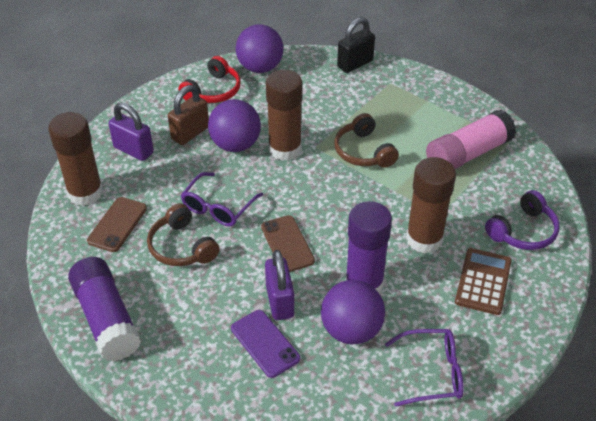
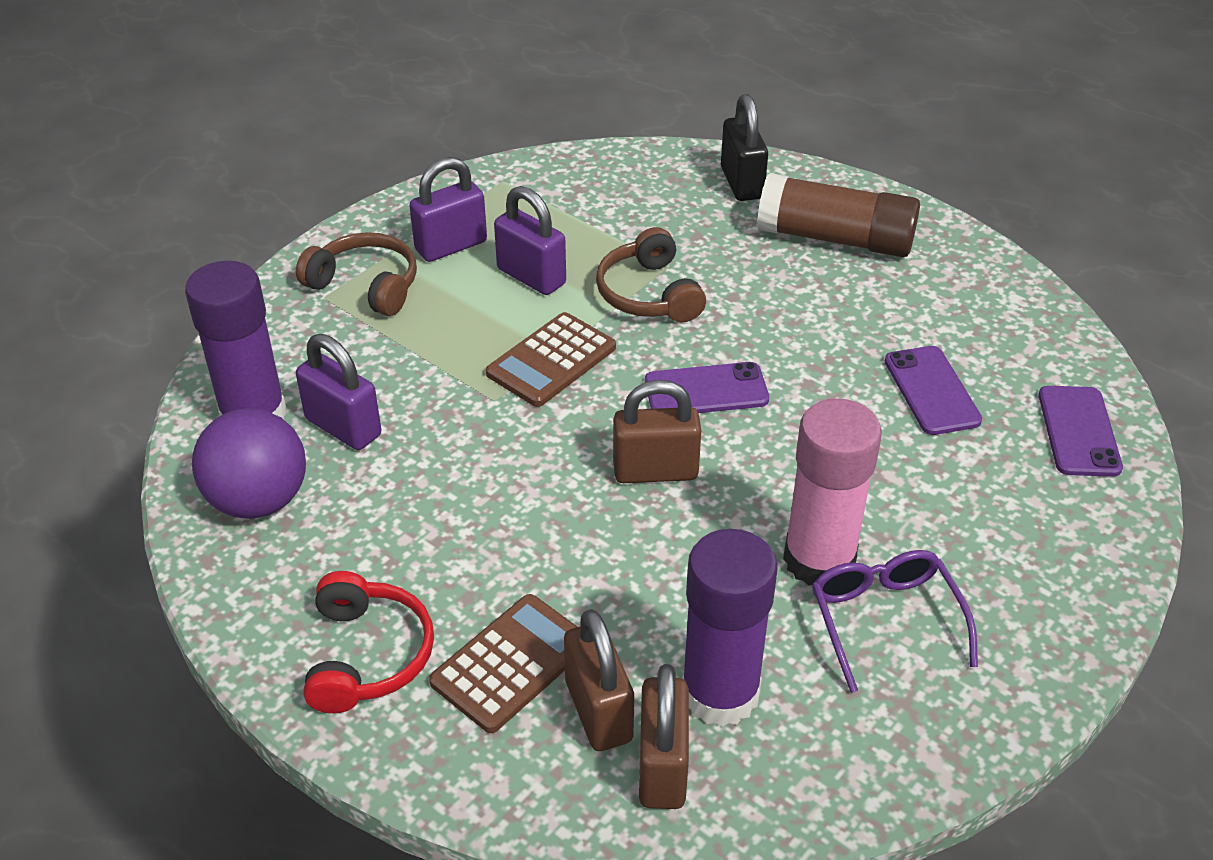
brown calculator: 1 -> 2
brown glue stick: 3 -> 1
brown padlock: 1 -> 3
brown phone: 2 -> 0
purple ball: 3 -> 1
purple glasses: 2 -> 1
purple headphones: 1 -> 0
purple padlock: 2 -> 3
purple phone: 1 -> 3

